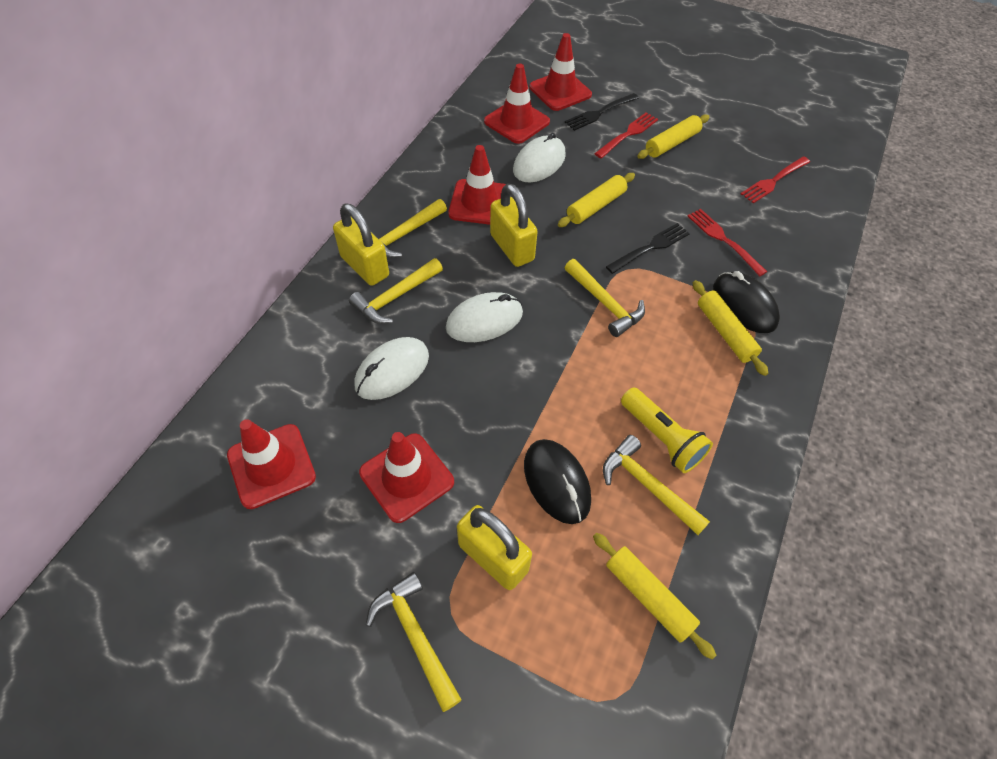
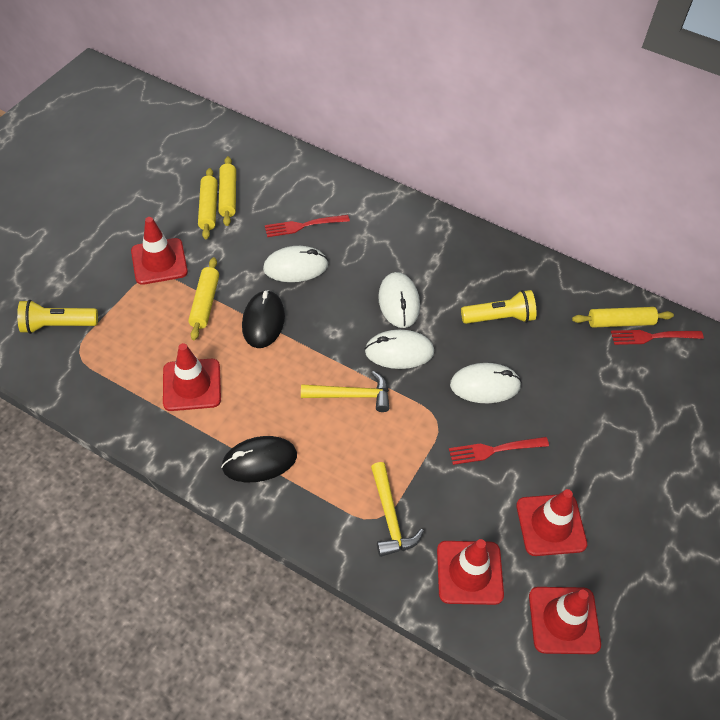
black fork: 2 -> 0
white mouse: 3 -> 4
yellow flashlight: 1 -> 2
yellow hammer: 5 -> 2
yellow padlock: 3 -> 0

